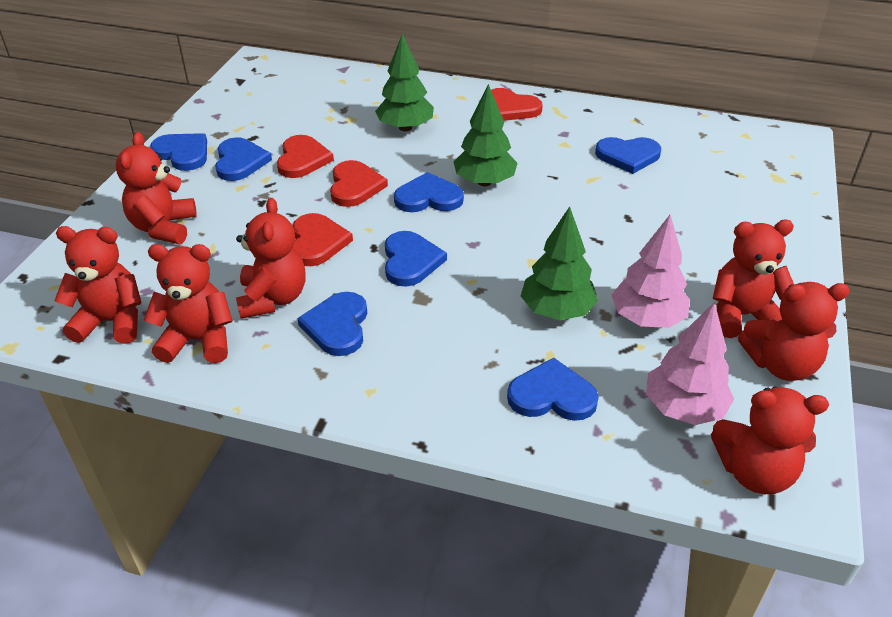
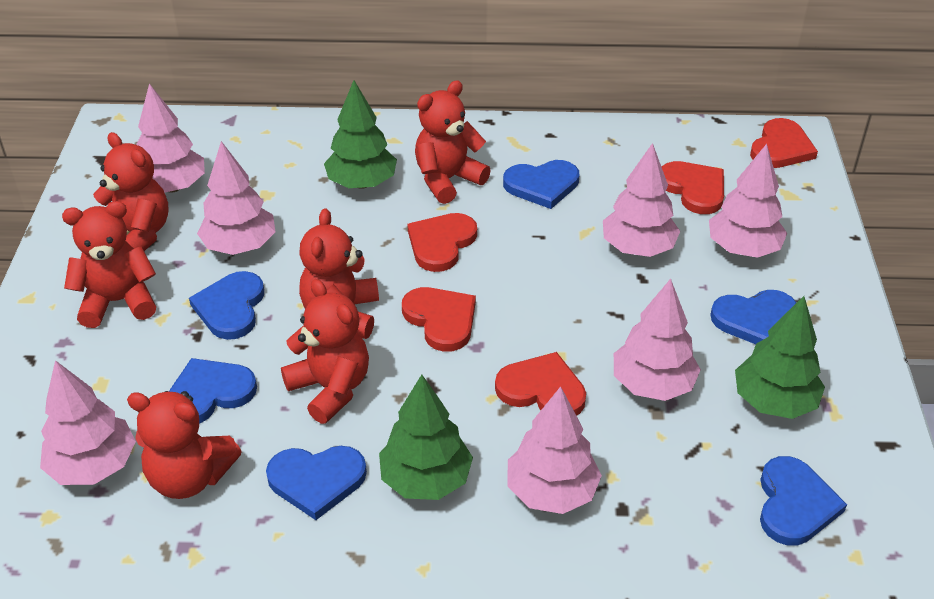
blue heart: 7 -> 6
pink tree: 2 -> 7
red heart: 4 -> 5
red teddy bear: 7 -> 6

